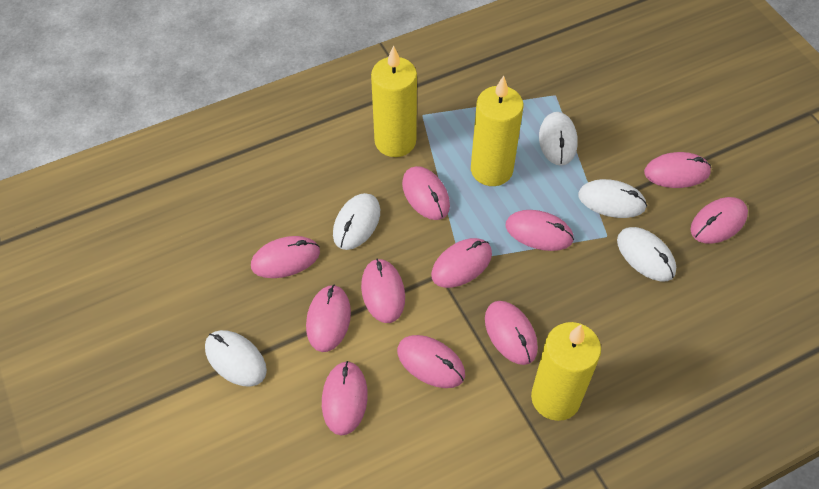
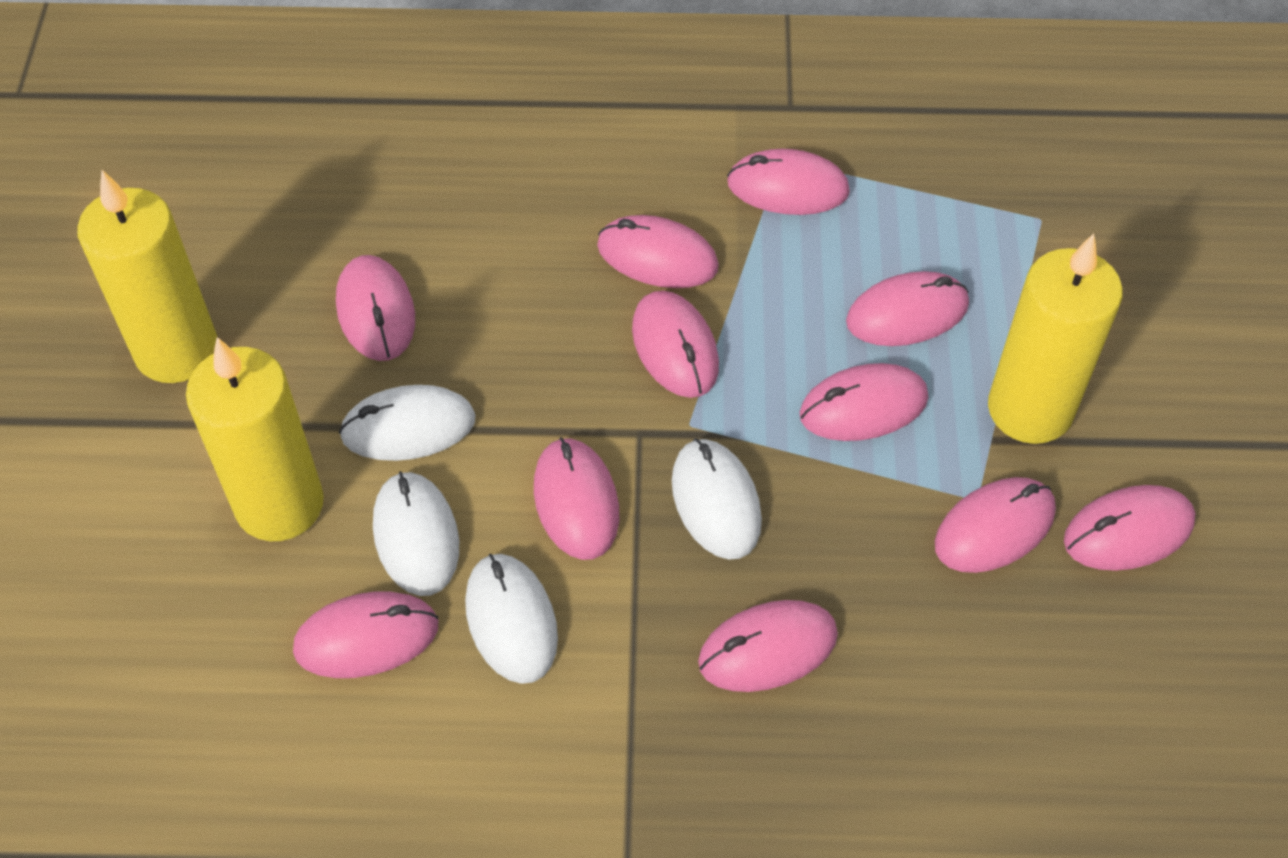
white mouse: 5 -> 4

